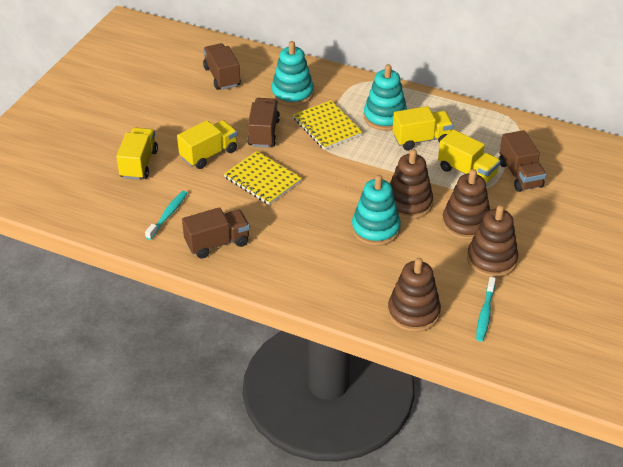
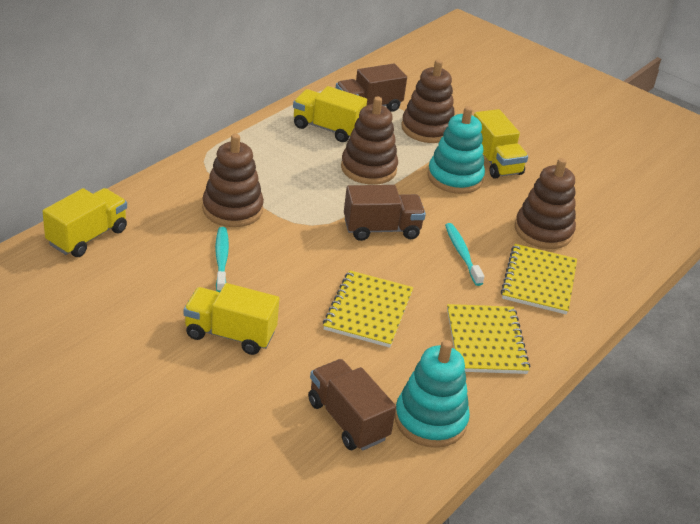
brown truck: 4 -> 3
turquoise stacking toy: 3 -> 2
yellow notebook: 2 -> 3

